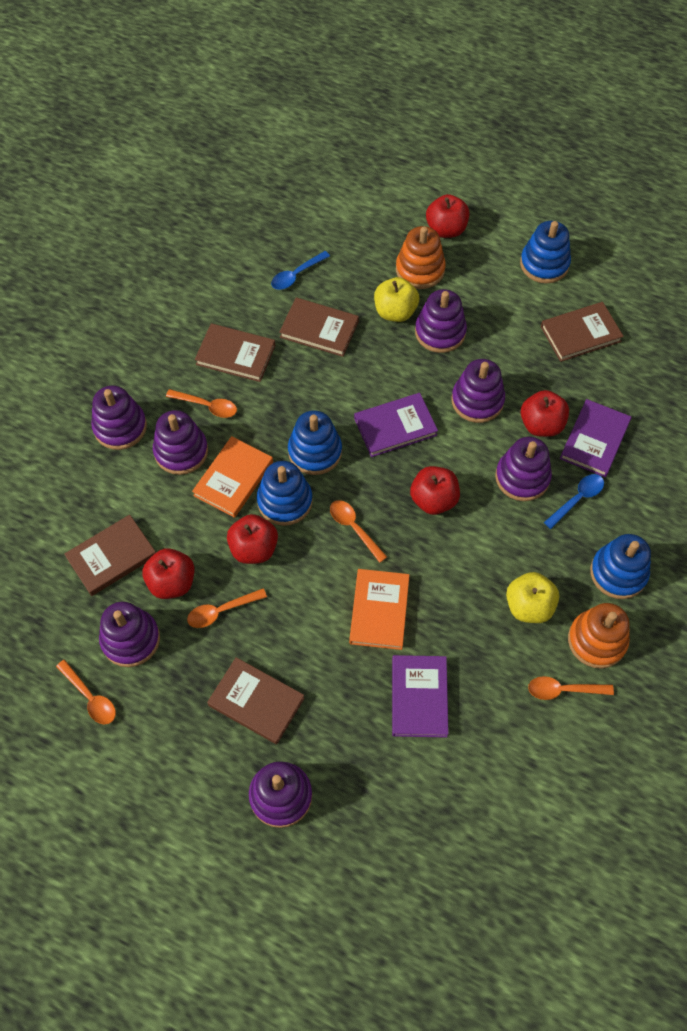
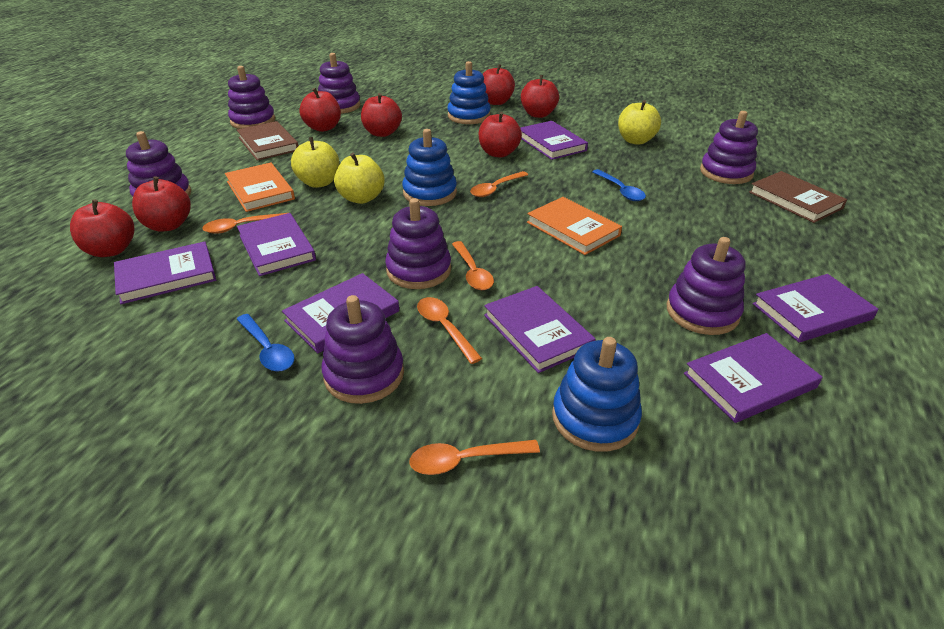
blue stacking toy: 4 -> 3
brown book: 5 -> 2
orange stacking toy: 2 -> 0
purple book: 3 -> 7
red apple: 5 -> 7
yellow apple: 2 -> 3

